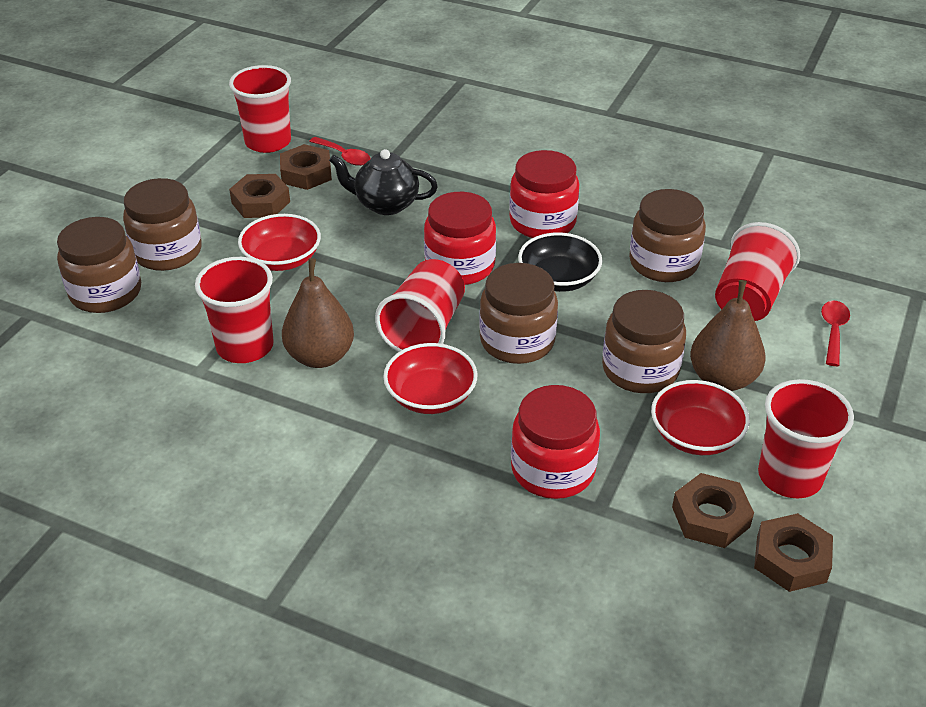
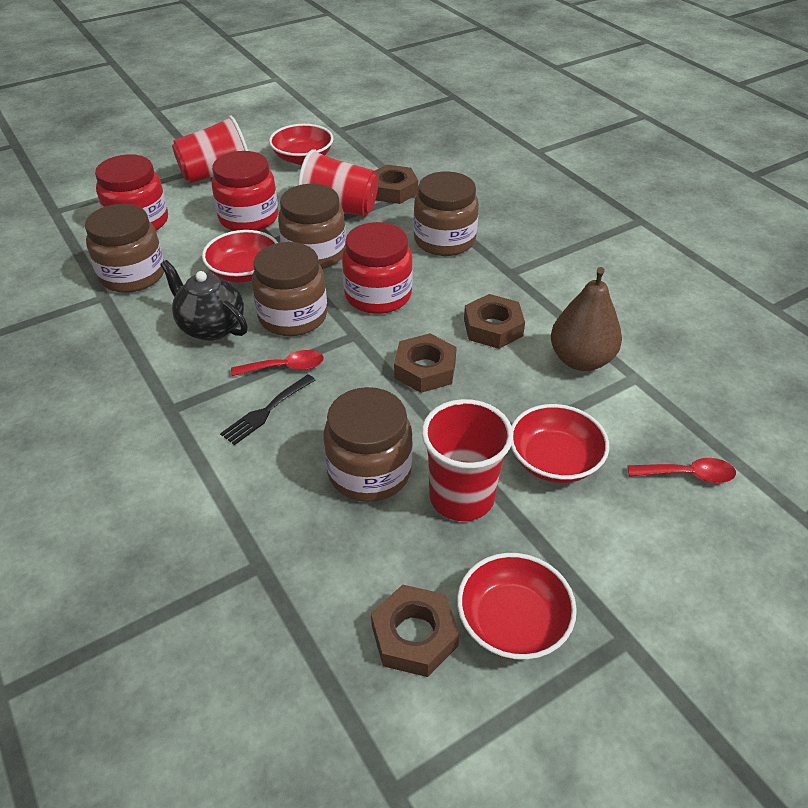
black bowl: 1 -> 0
black fork: 0 -> 1
brown pear: 2 -> 1
red bowl: 3 -> 4
red cup: 5 -> 3

